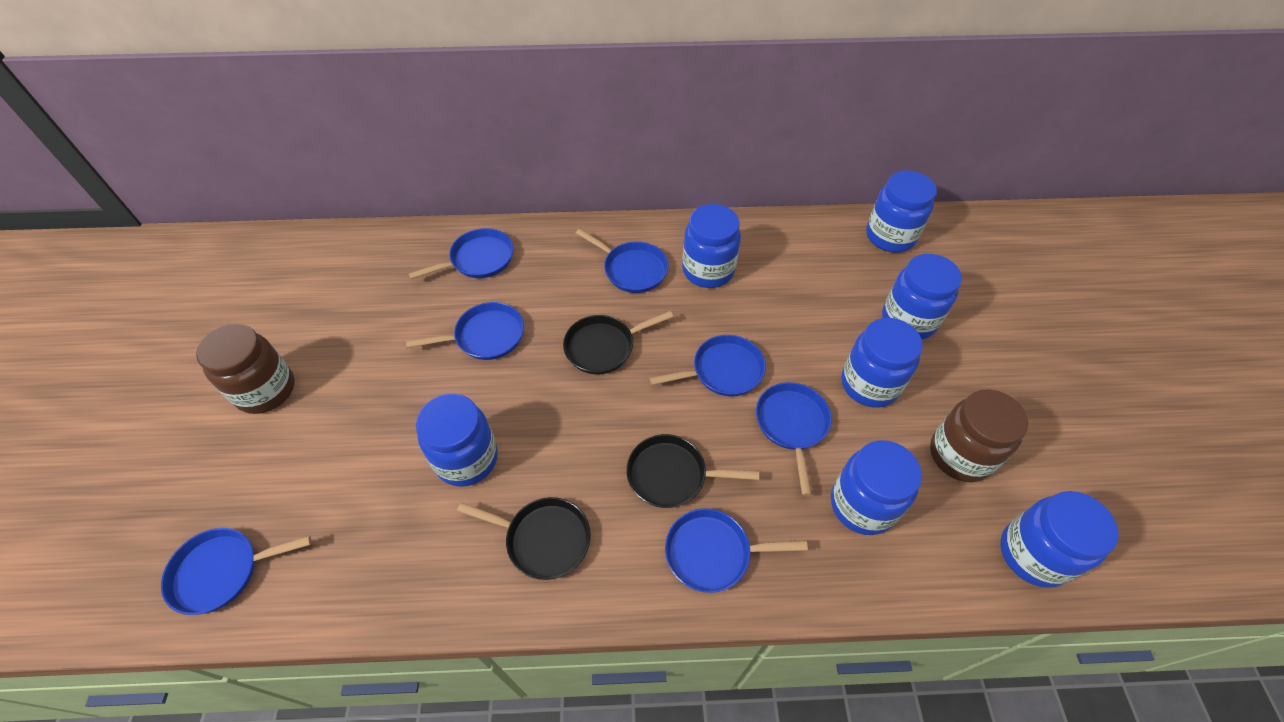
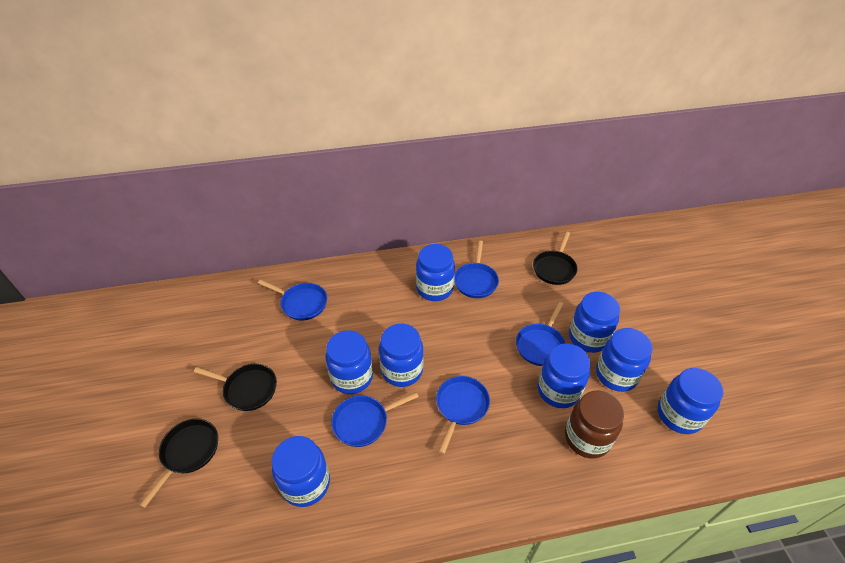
blue jar: 7 -> 8
blue pan: 7 -> 5
brown jar: 2 -> 1

